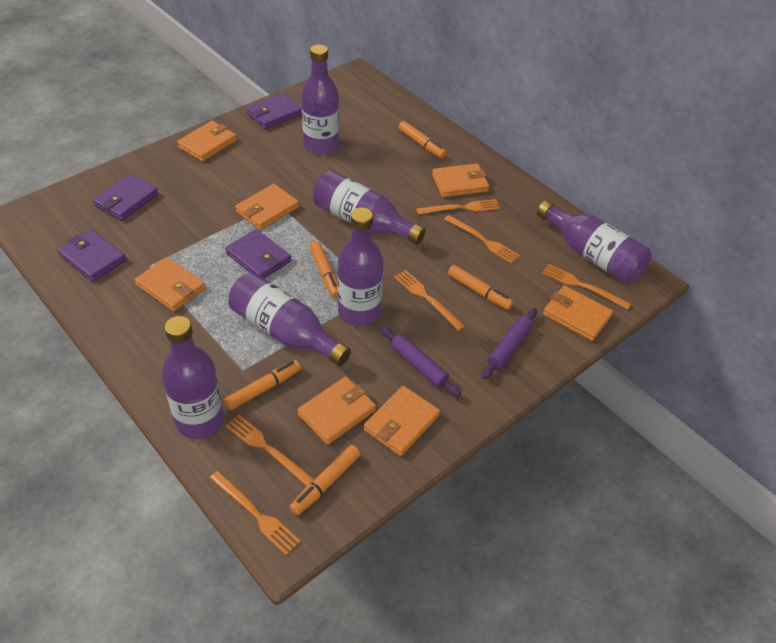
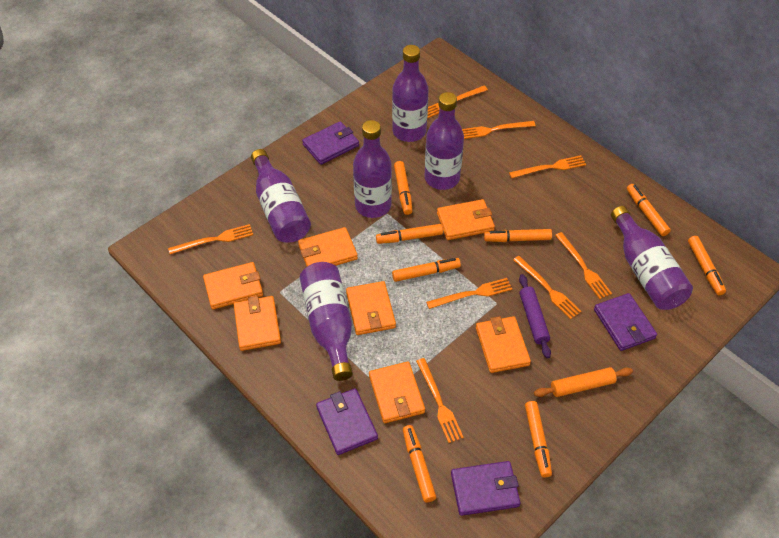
orange fork: 6 -> 8
orange marker: 5 -> 8
orange rolling pin: 0 -> 1
purple rolling pin: 2 -> 1

